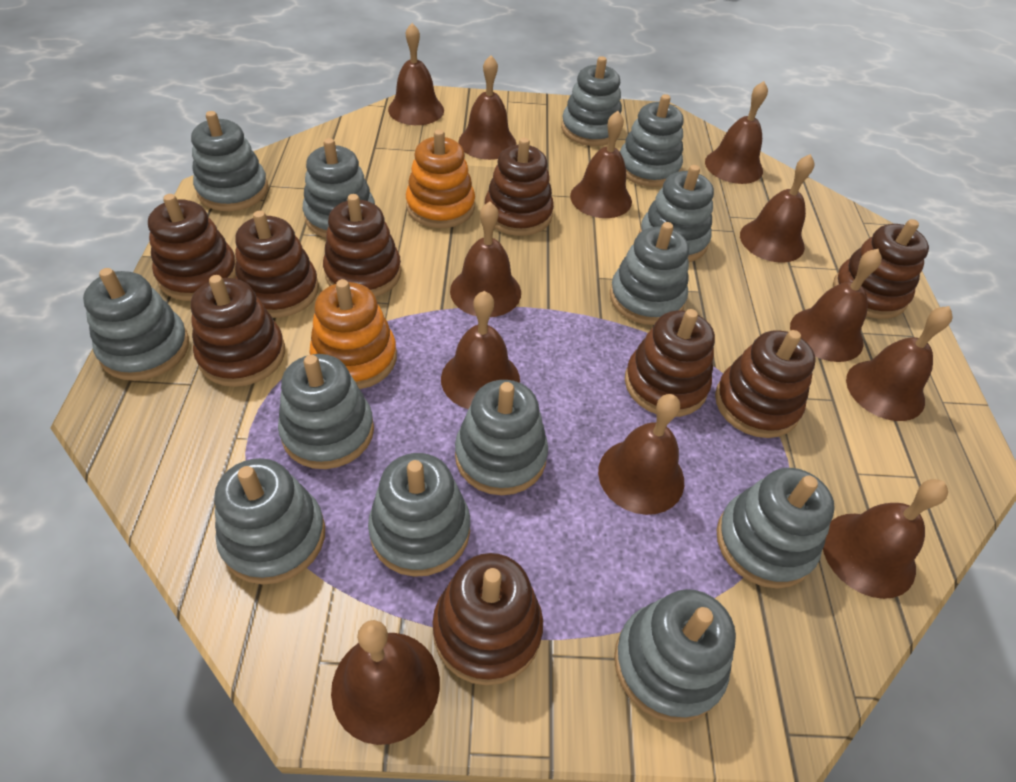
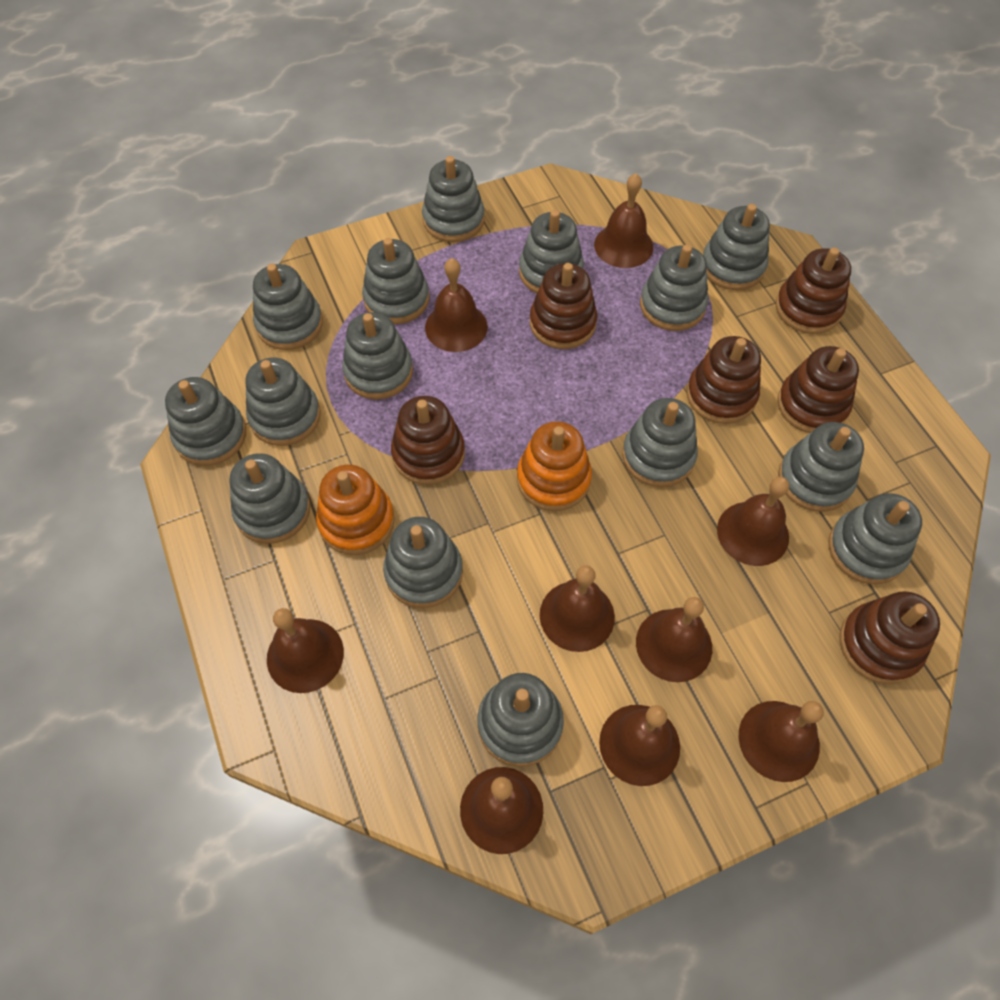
brown bell: 12 -> 9
brown stacking toy: 9 -> 6
grey stacking toy: 13 -> 15

